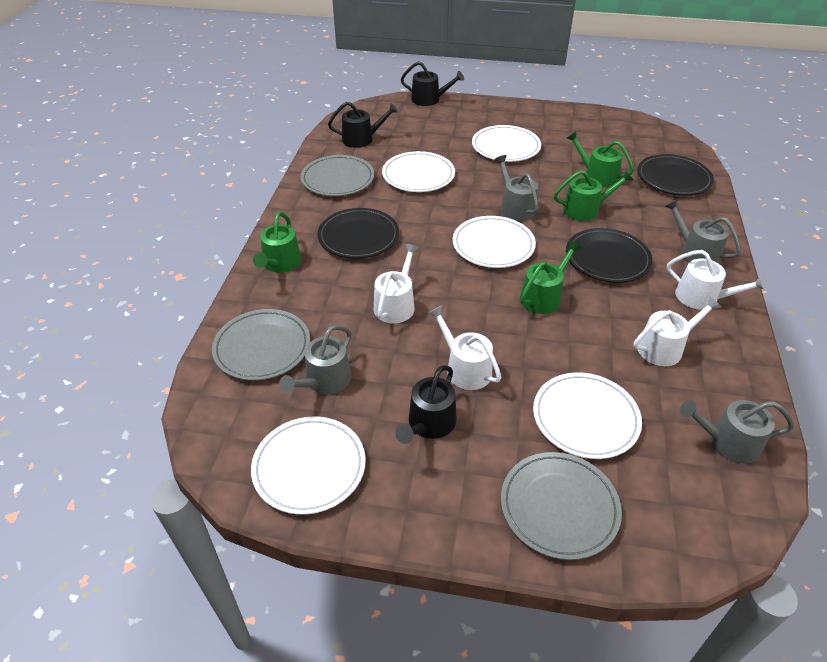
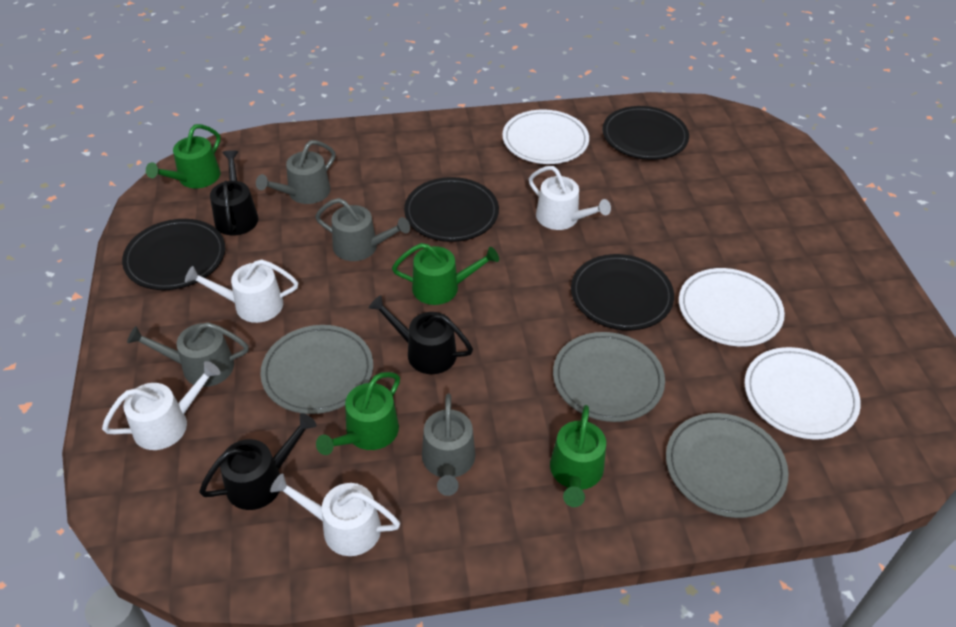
black plate: 3 -> 4
white plate: 5 -> 3

